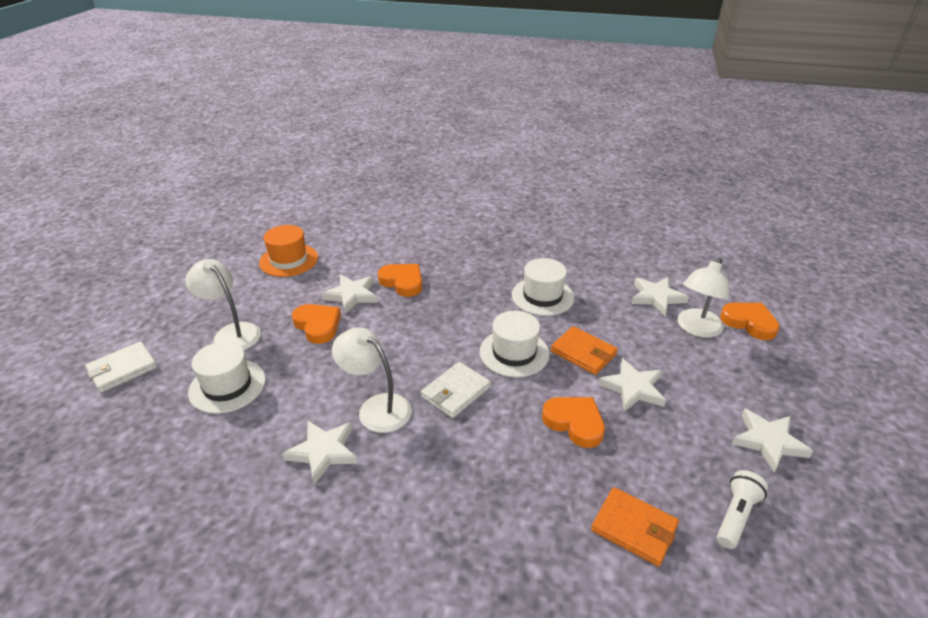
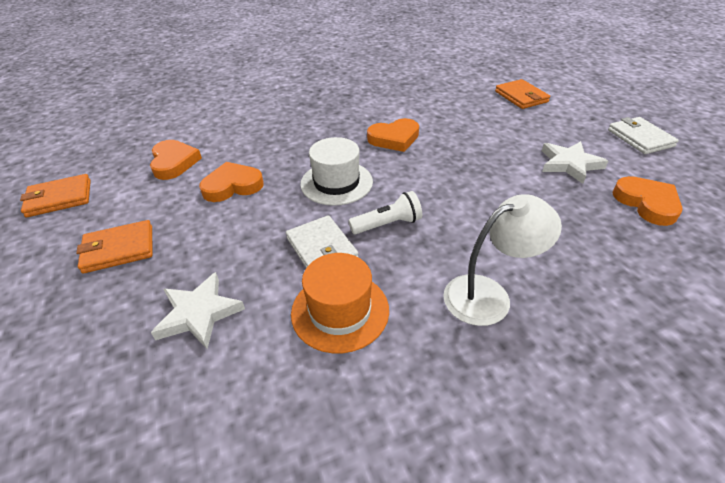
orange wallet: 2 -> 3
white hat: 3 -> 1
white lamp: 3 -> 1
white star: 5 -> 2

